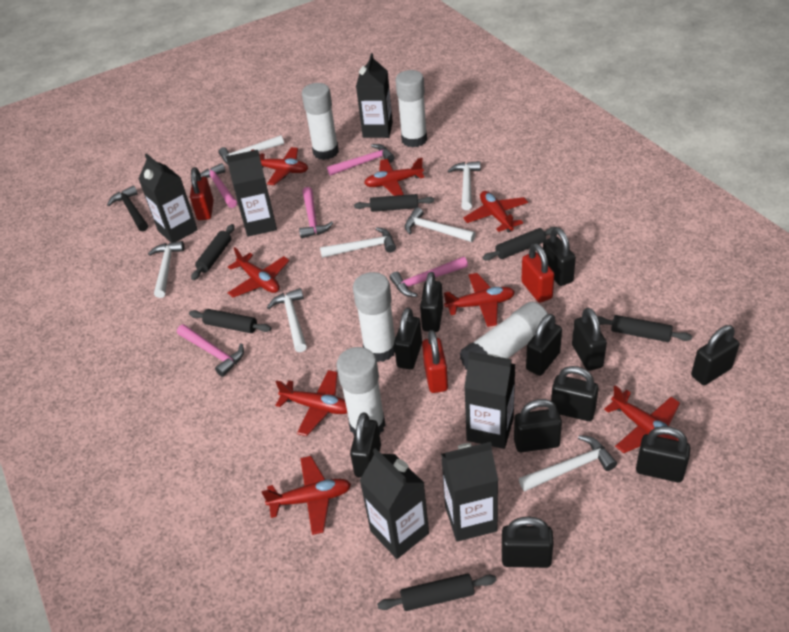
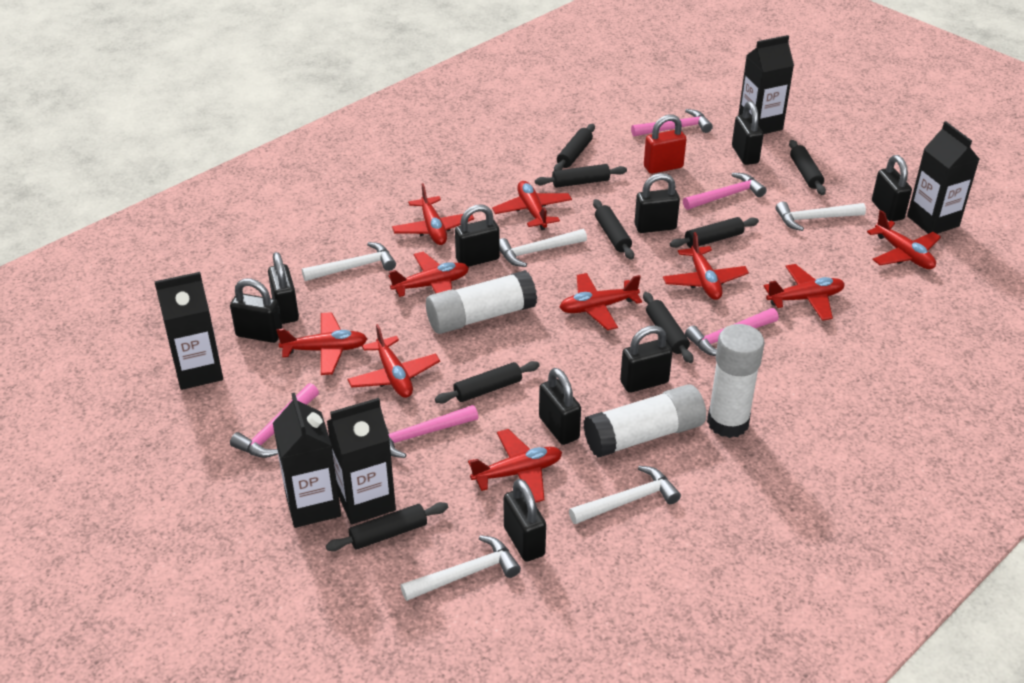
black carton: 6 -> 5
black hammer: 1 -> 0
black padlock: 11 -> 9
black rolling pin: 6 -> 8
red padlock: 3 -> 1
red plane: 8 -> 10
white glue stick: 5 -> 3
white hammer: 7 -> 5

